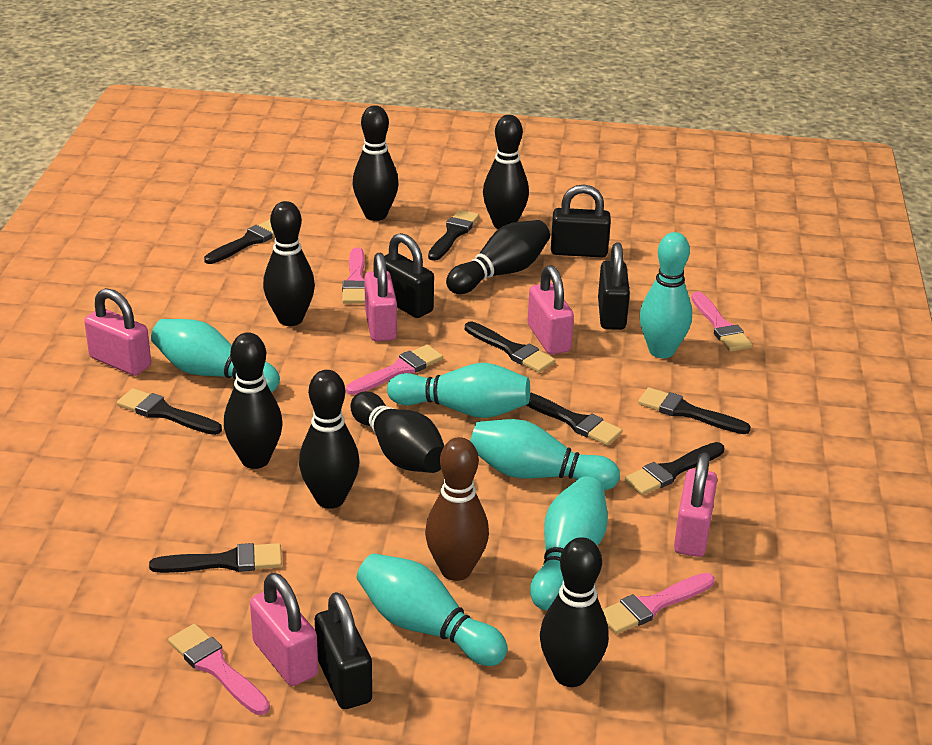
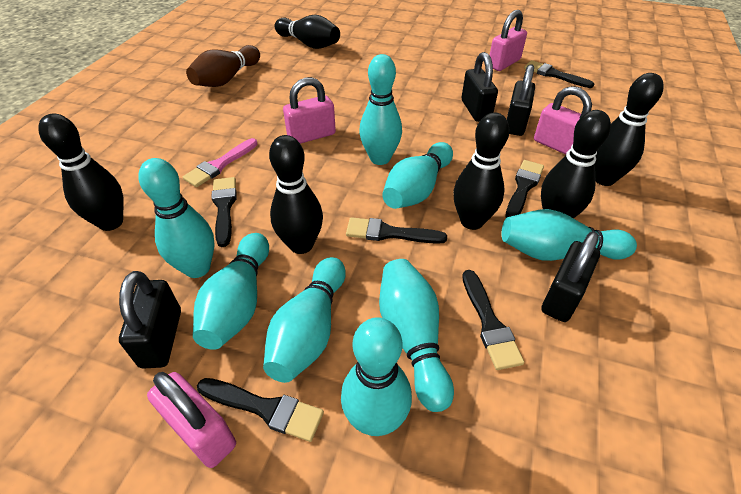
black bowling pin: 8 -> 6
black brush: 8 -> 6
pink brush: 5 -> 1
pink padlock: 5 -> 4
turquoise bowling pin: 6 -> 8

